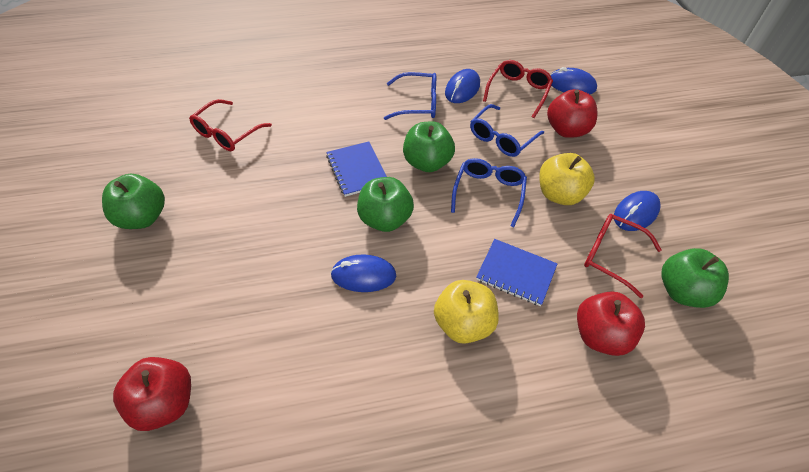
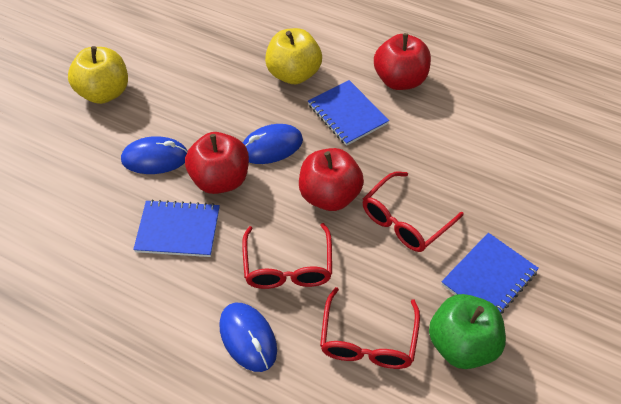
blue glasses: 3 -> 0
blue mouse: 4 -> 3
blue notebook: 2 -> 3
green apple: 4 -> 1

